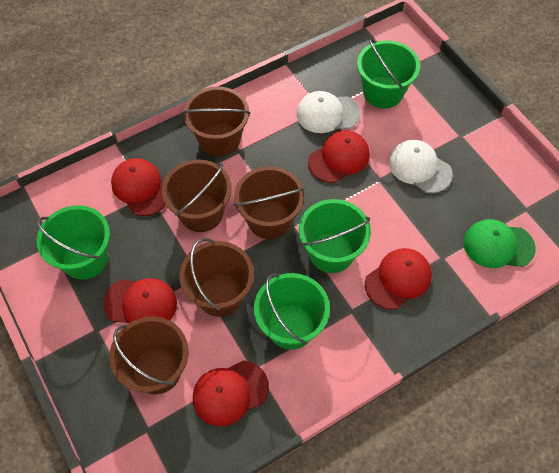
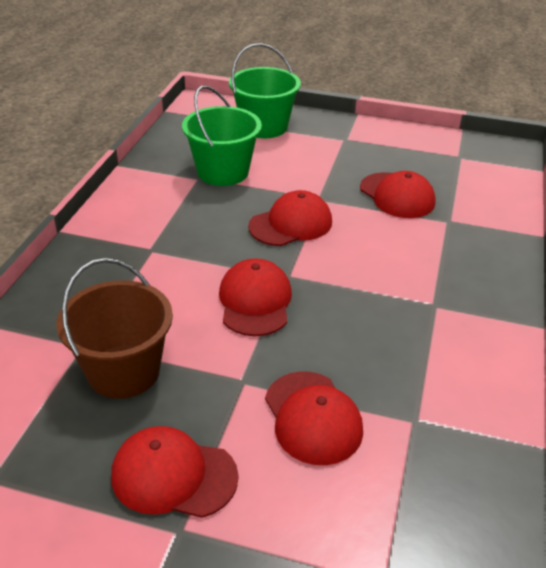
brown bucket: 5 -> 1
green bucket: 4 -> 2
green cap: 1 -> 0
white cap: 2 -> 0

